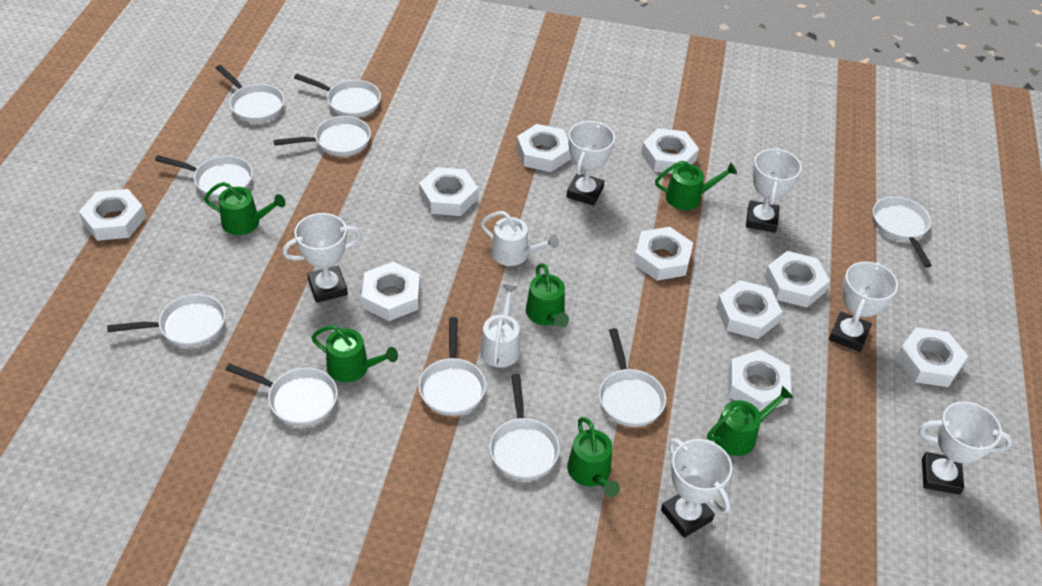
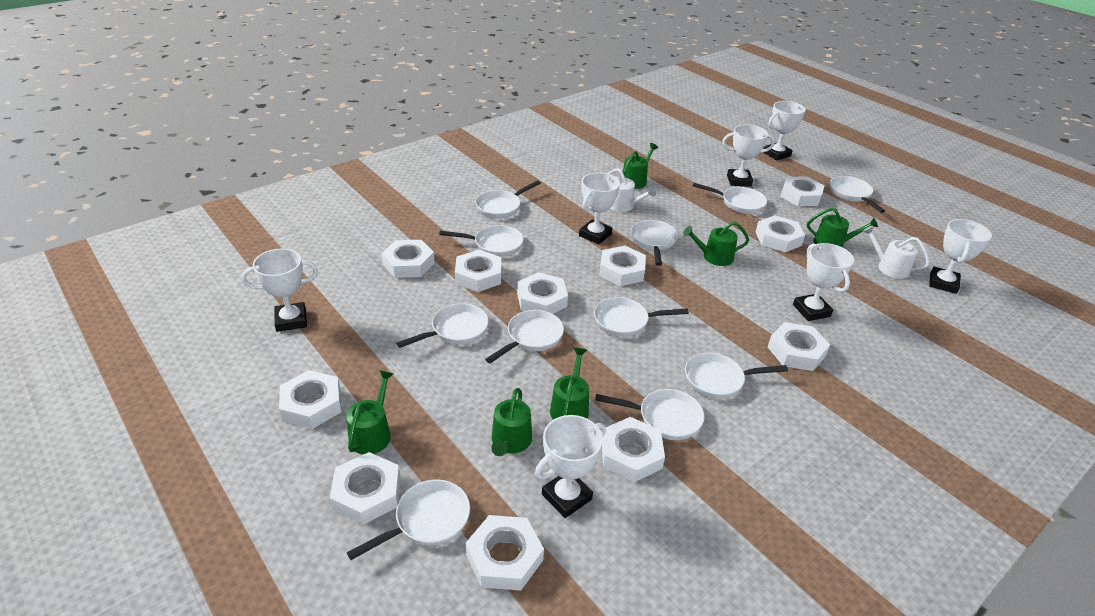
white nut: 10 -> 11
white pan: 10 -> 11
white trophy: 6 -> 7

